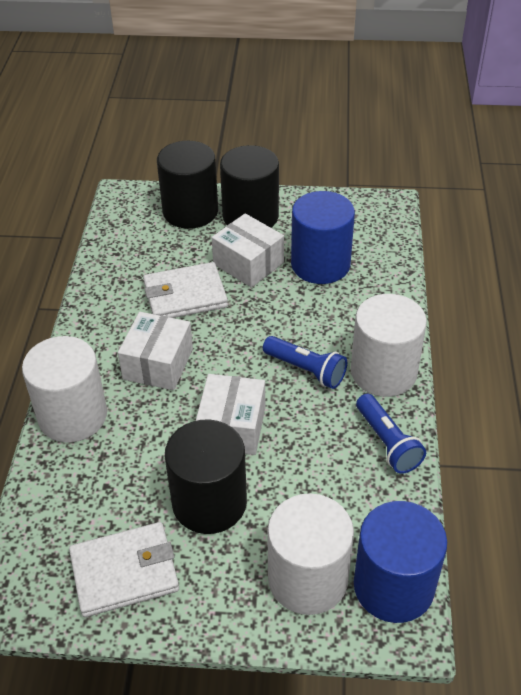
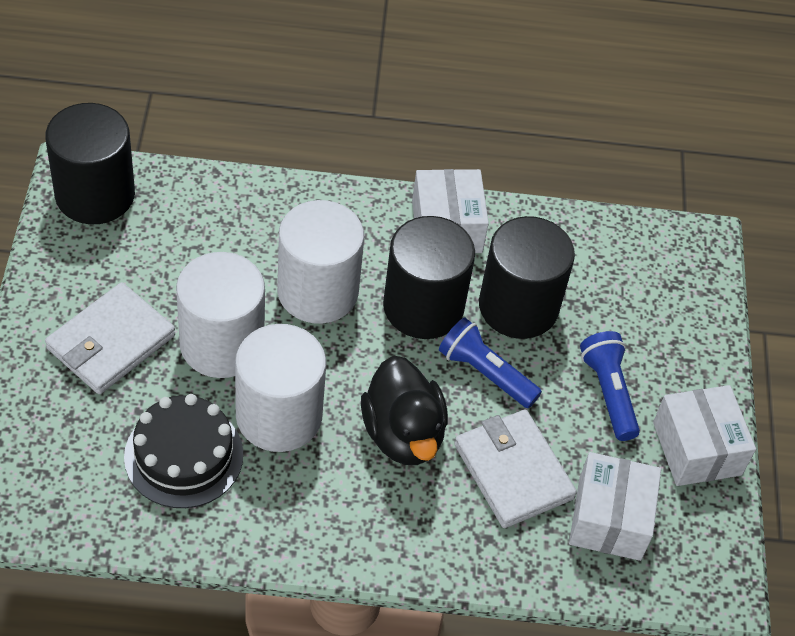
black cake: 0 -> 1
black duck: 0 -> 1
blue cylinder: 2 -> 0

